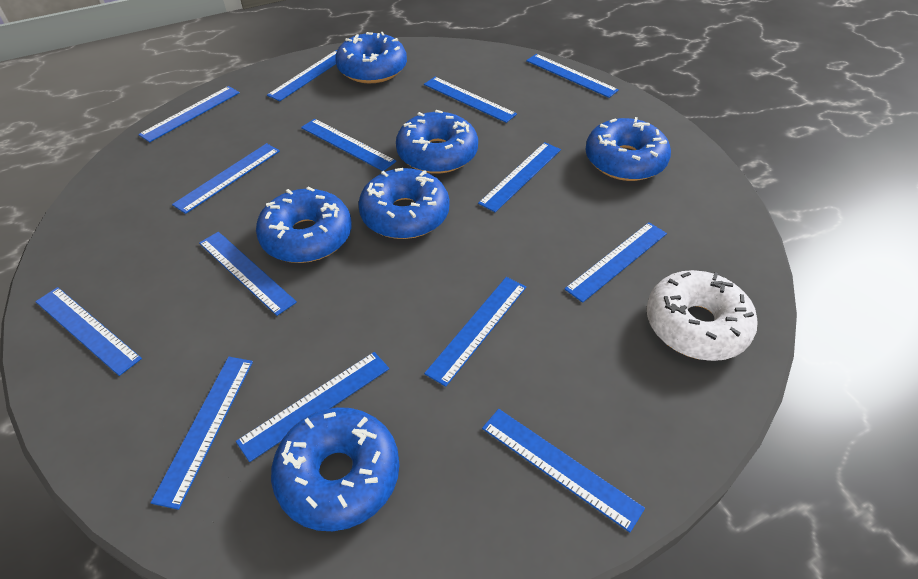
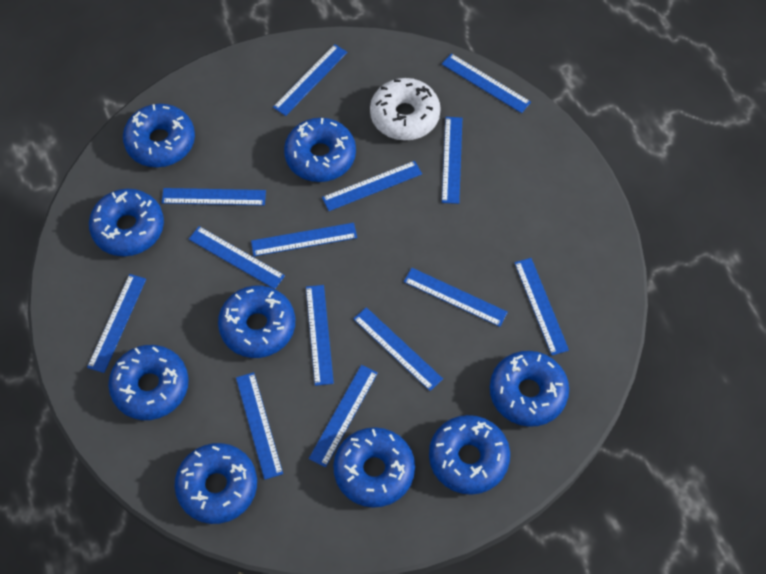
blue donut: 6 -> 9

